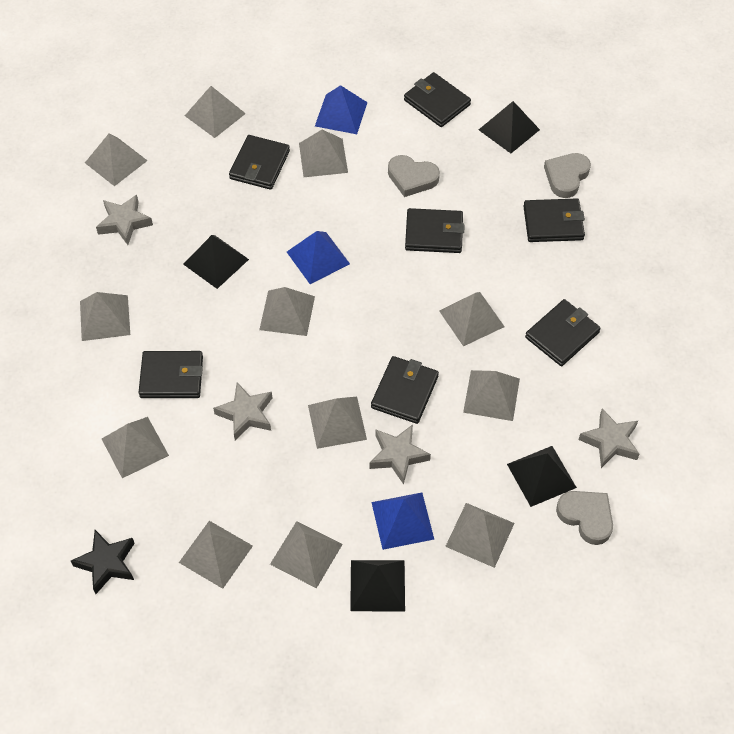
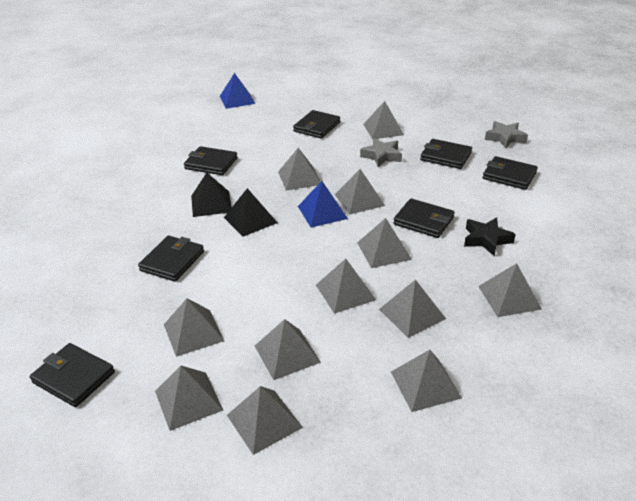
black pyramid: 4 -> 2
blue pyramid: 3 -> 2
grey heart: 3 -> 0
grey star: 4 -> 2

